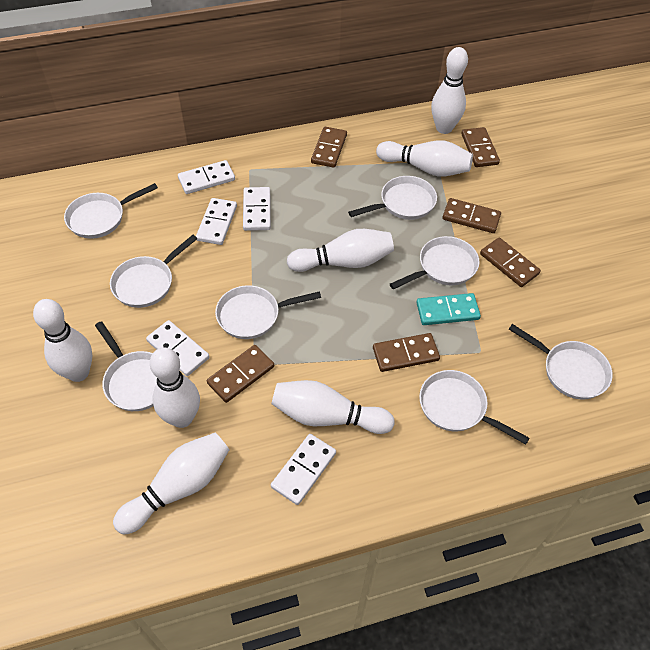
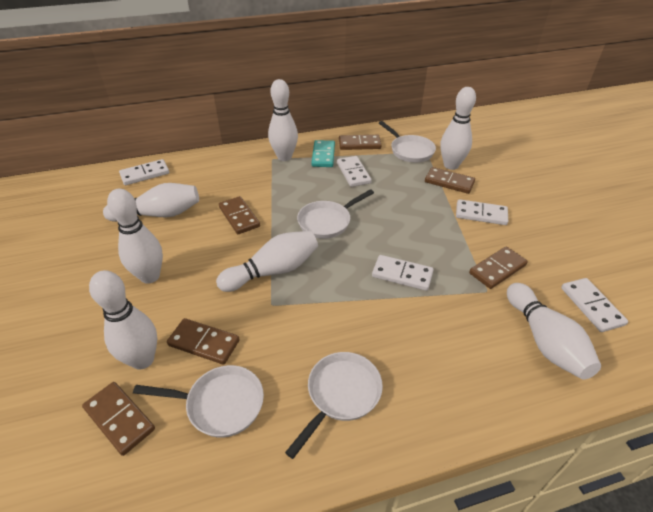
white pan: 8 -> 4

